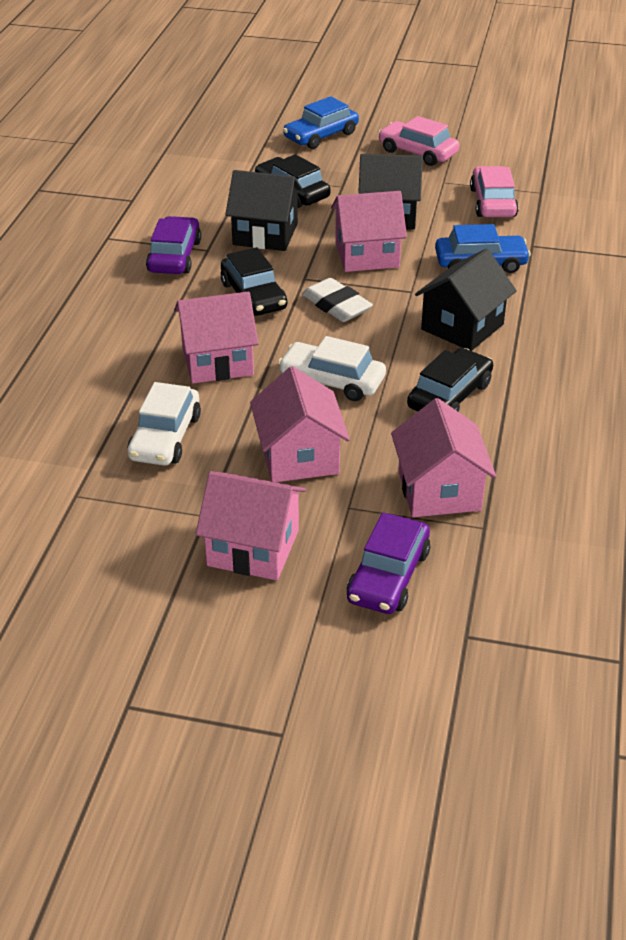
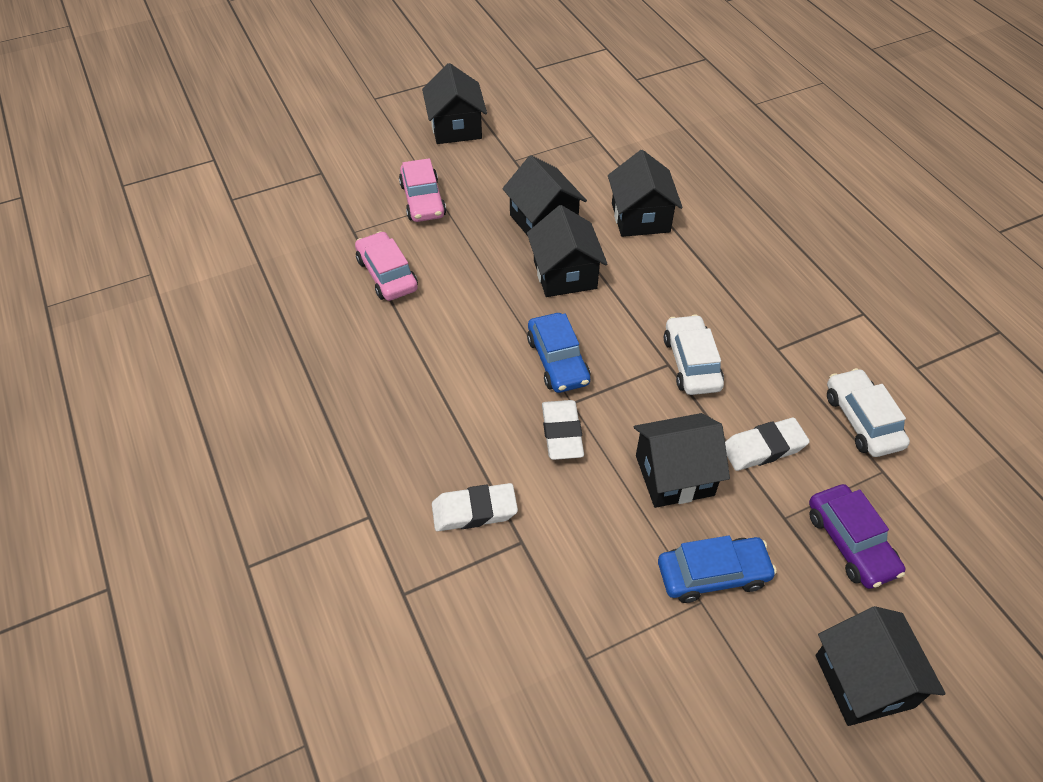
black car: 3 -> 0
black house: 3 -> 6
pink house: 5 -> 0
purple car: 2 -> 1
white eraser: 1 -> 3

